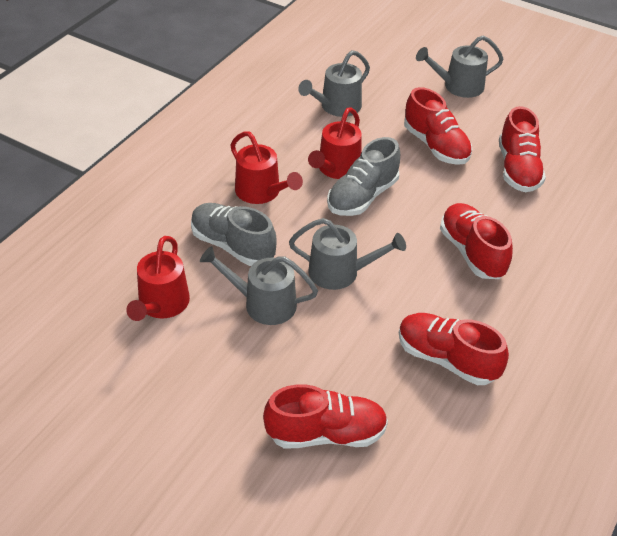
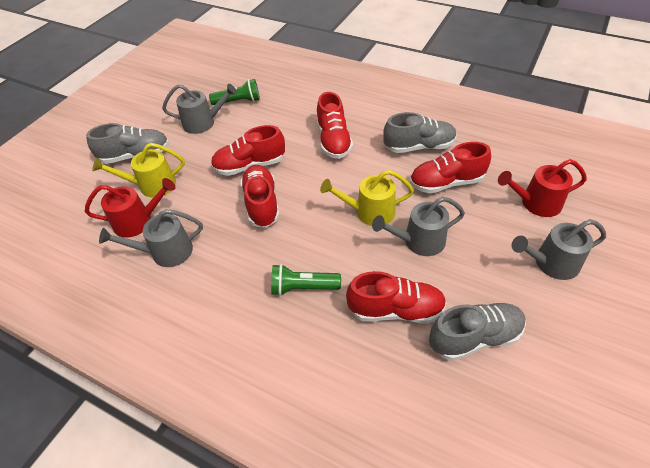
green flashlight: 0 -> 2
grey shoe: 2 -> 3
red watering can: 3 -> 2
yellow watering can: 0 -> 2

